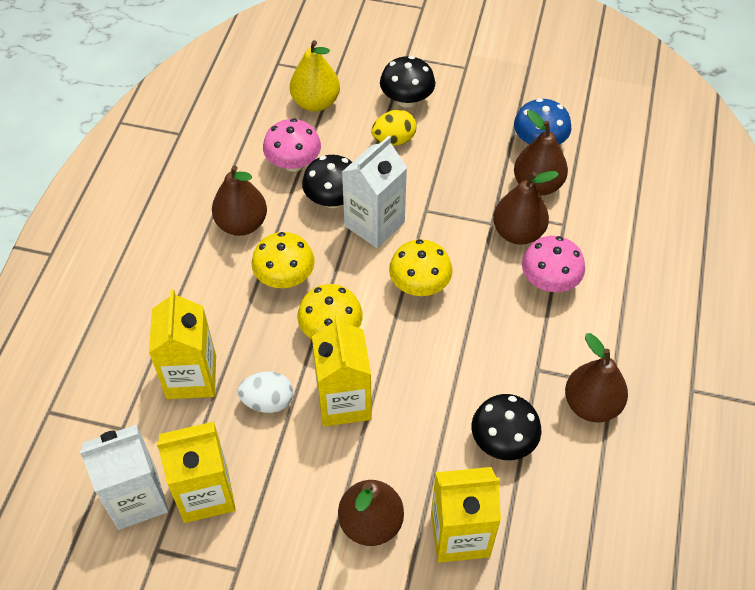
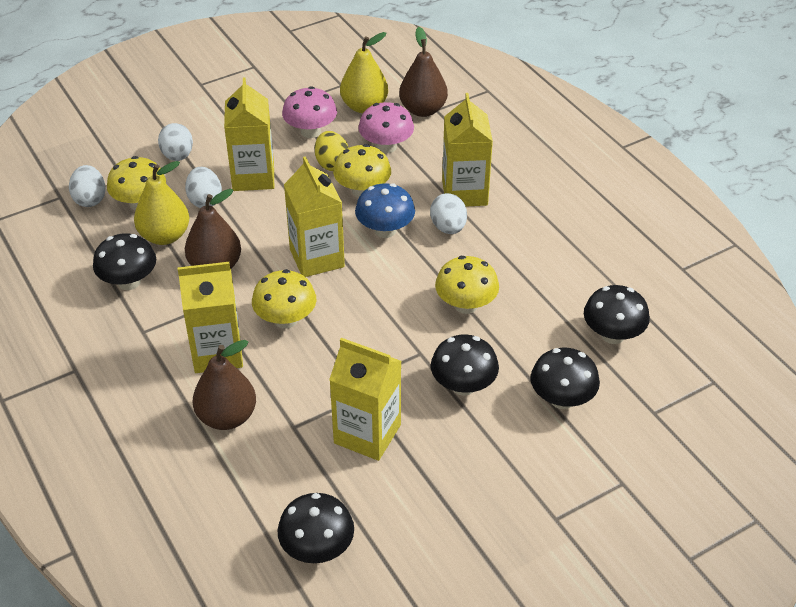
black mushroom: 3 -> 5
brown pear: 5 -> 3
white carton: 2 -> 0
white egg: 1 -> 4
yellow carton: 4 -> 5
yellow mushroom: 3 -> 4
yellow pear: 1 -> 2

